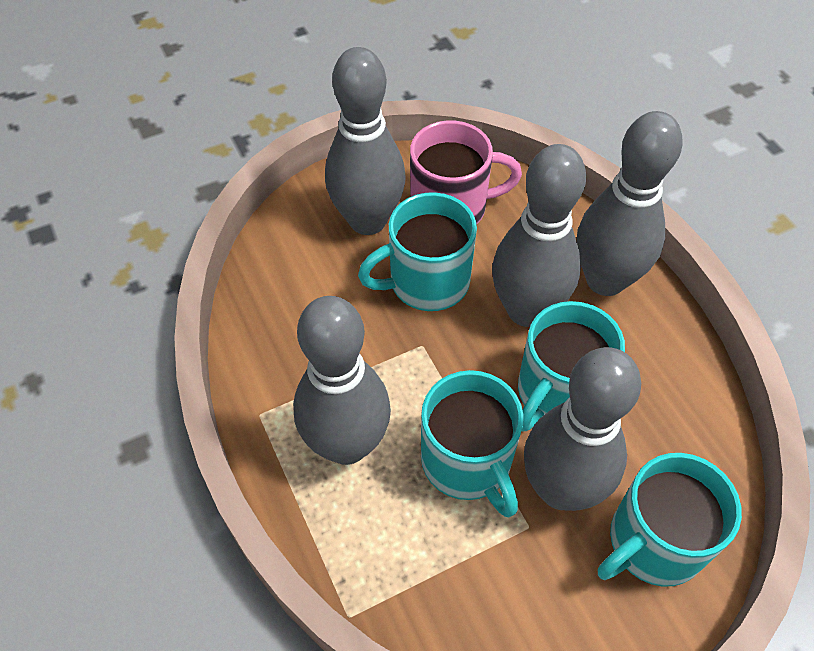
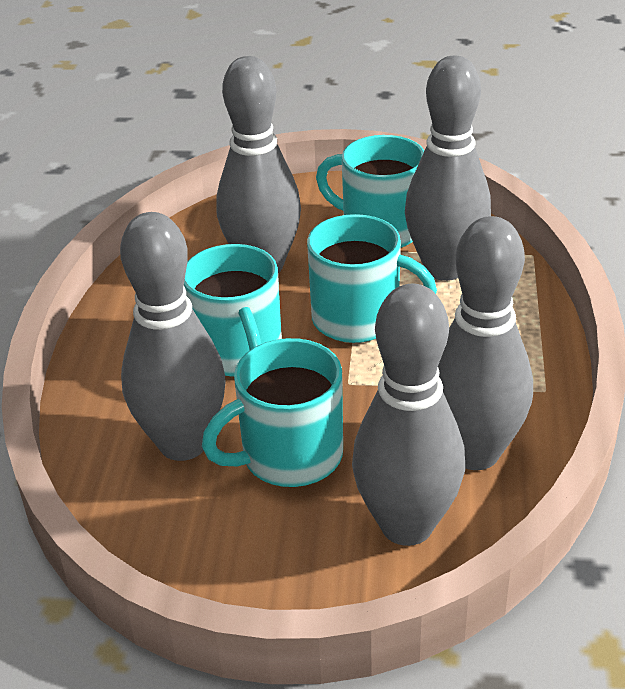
pink mug: 1 -> 0

